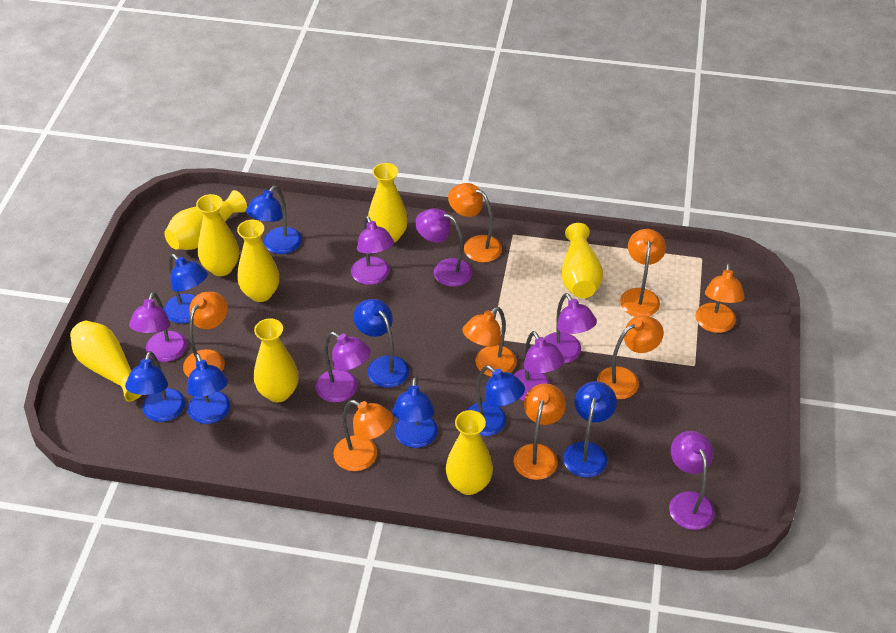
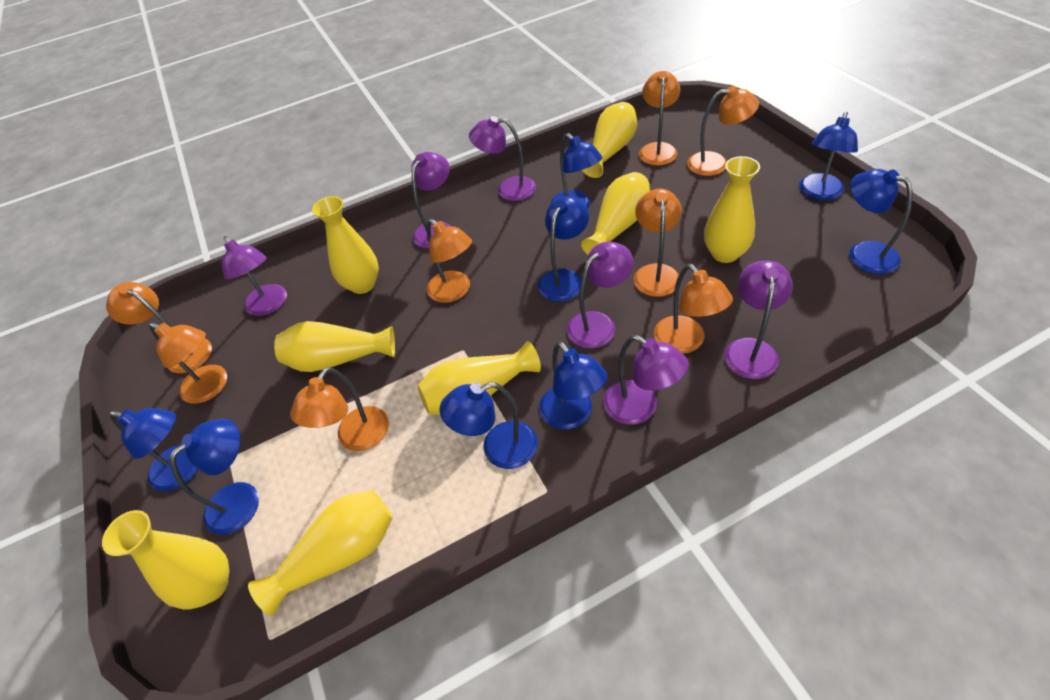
purple lamp: 7 -> 6

